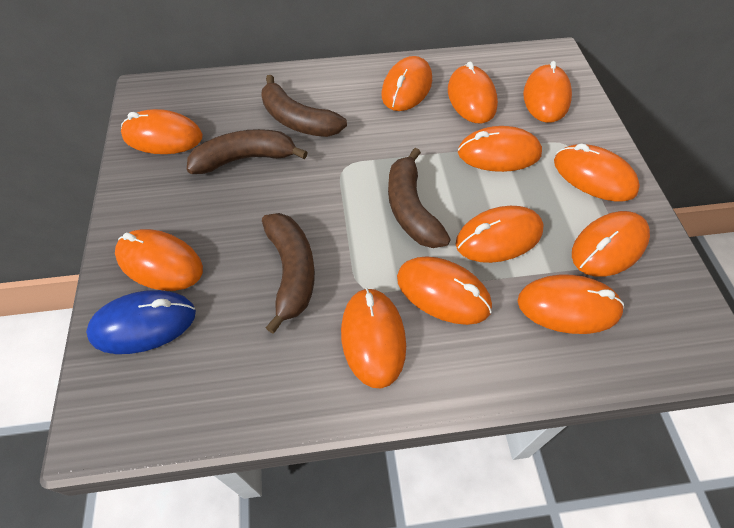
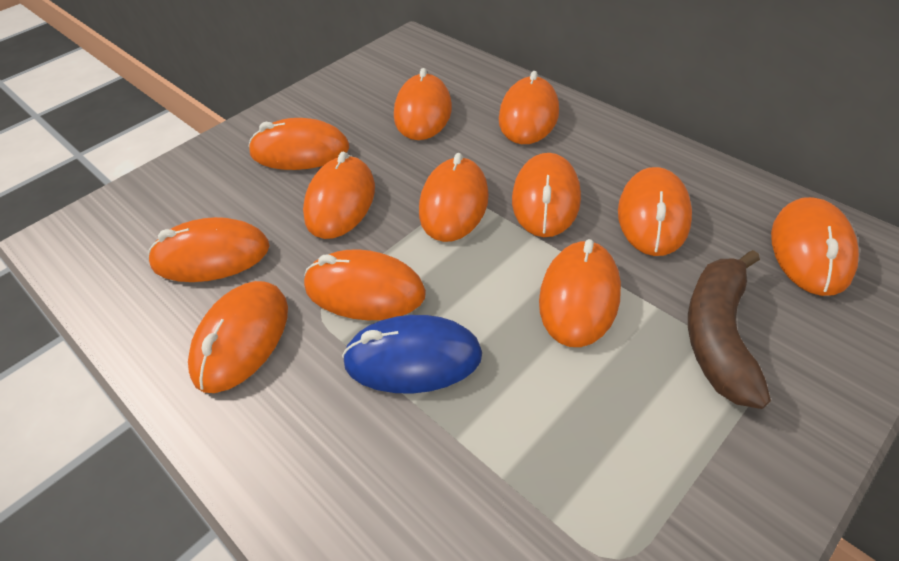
brown banana: 4 -> 1

